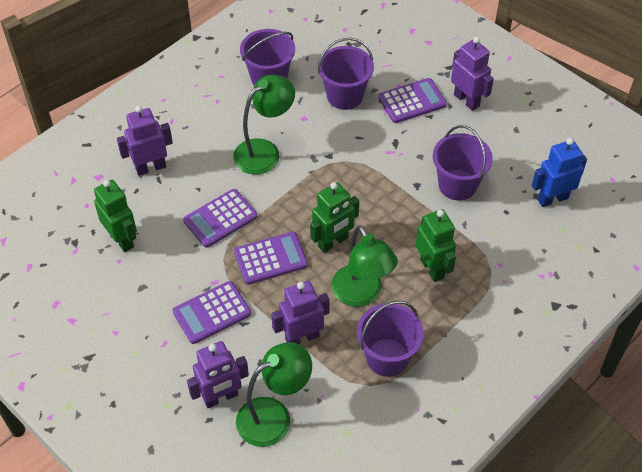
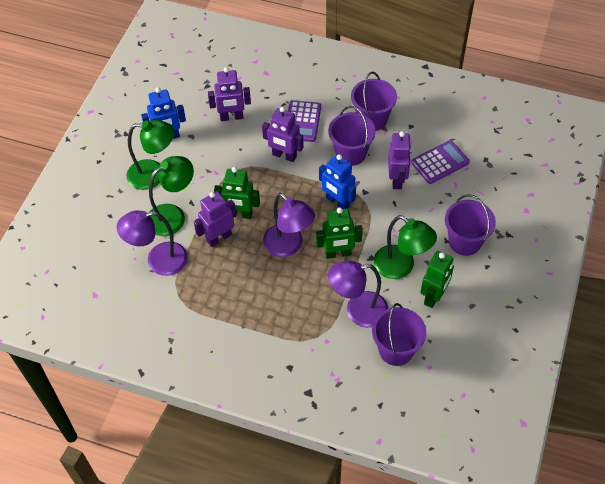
blue robot: 1 -> 2
purple calculator: 4 -> 2
purple lamp: 0 -> 3

